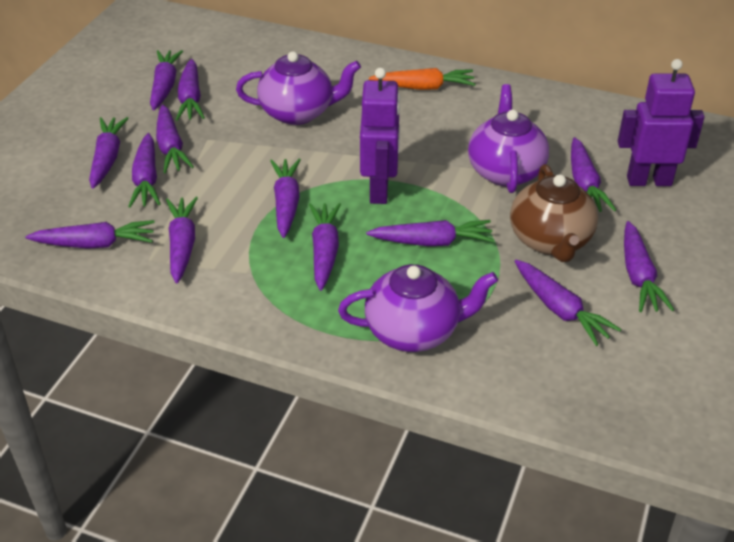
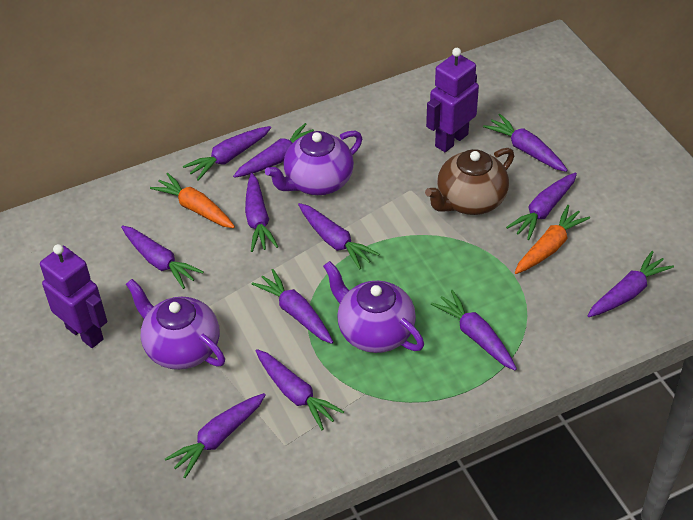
orange carrot: 1 -> 2
purple carrot: 13 -> 12

